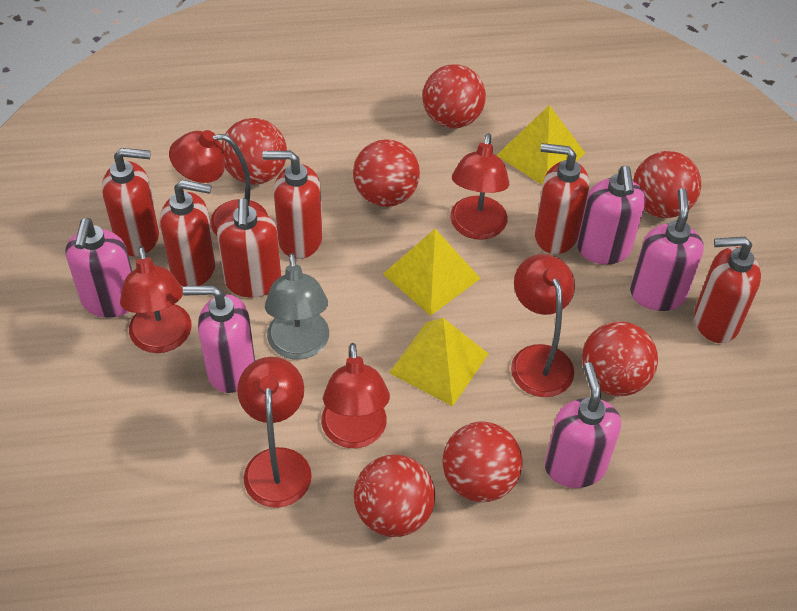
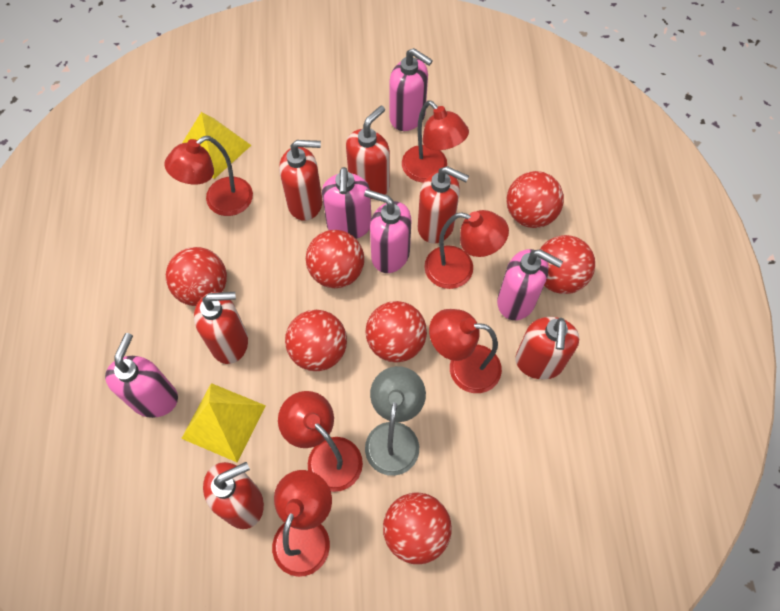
yellow pyramid: 3 -> 2

